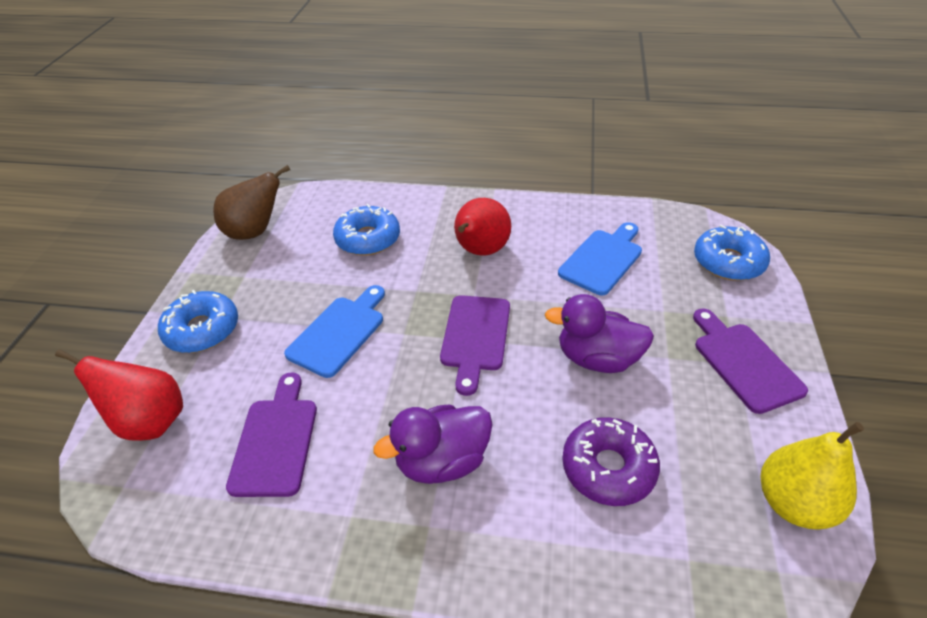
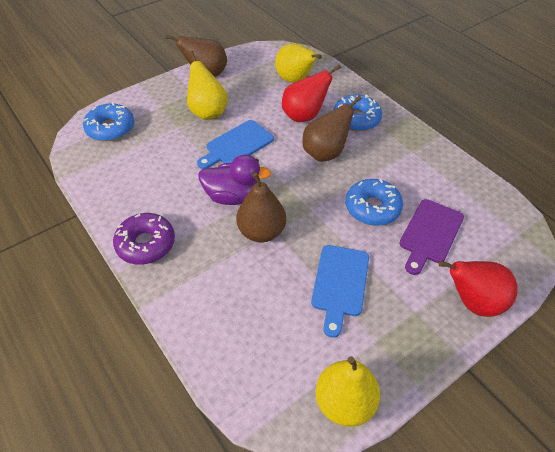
brown pear: 1 -> 3
purple cutting board: 3 -> 1
purple duck: 2 -> 1
yellow pear: 1 -> 3

